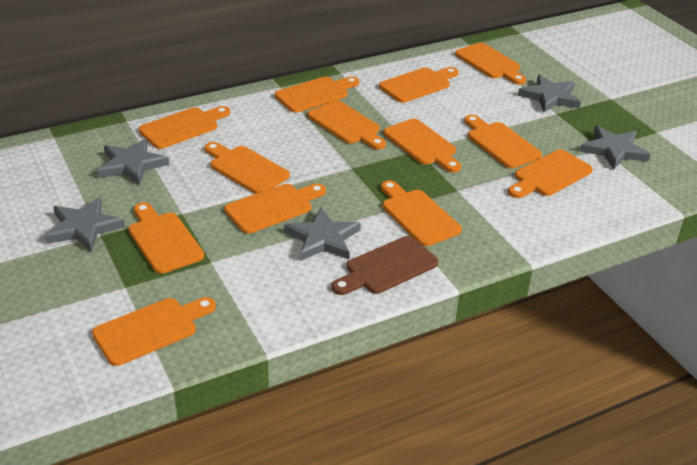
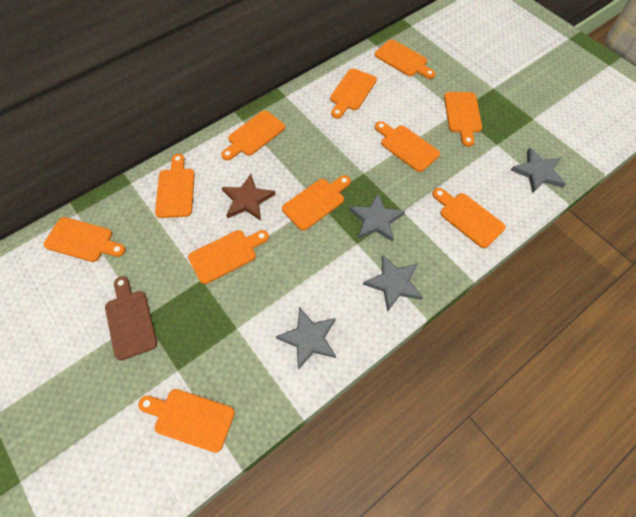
brown star: 0 -> 1
grey star: 5 -> 4
orange cutting board: 13 -> 11

